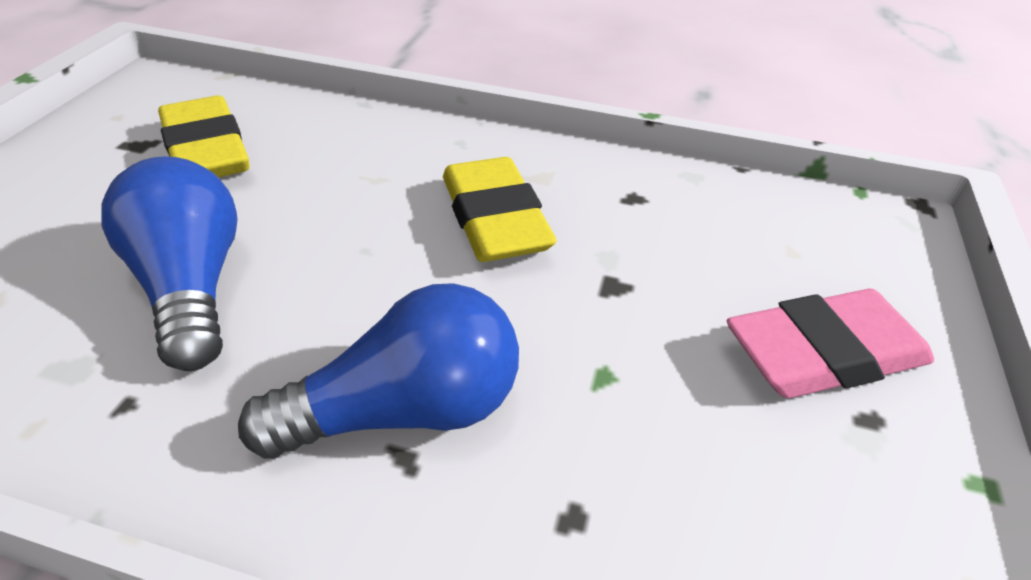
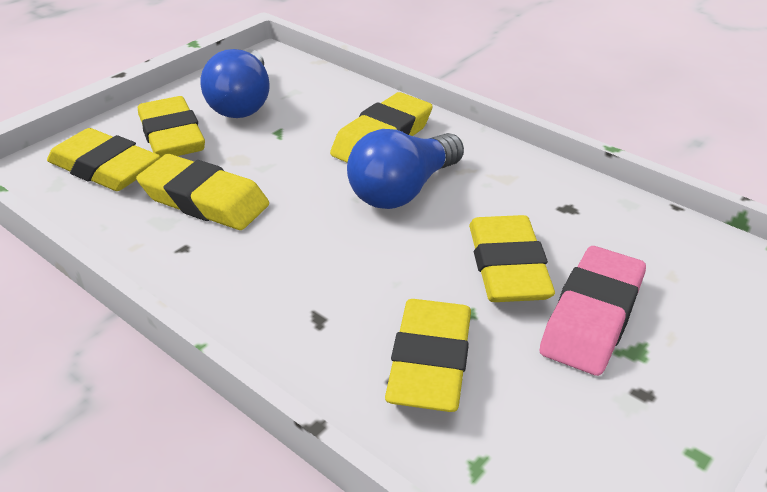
yellow eraser: 2 -> 6

